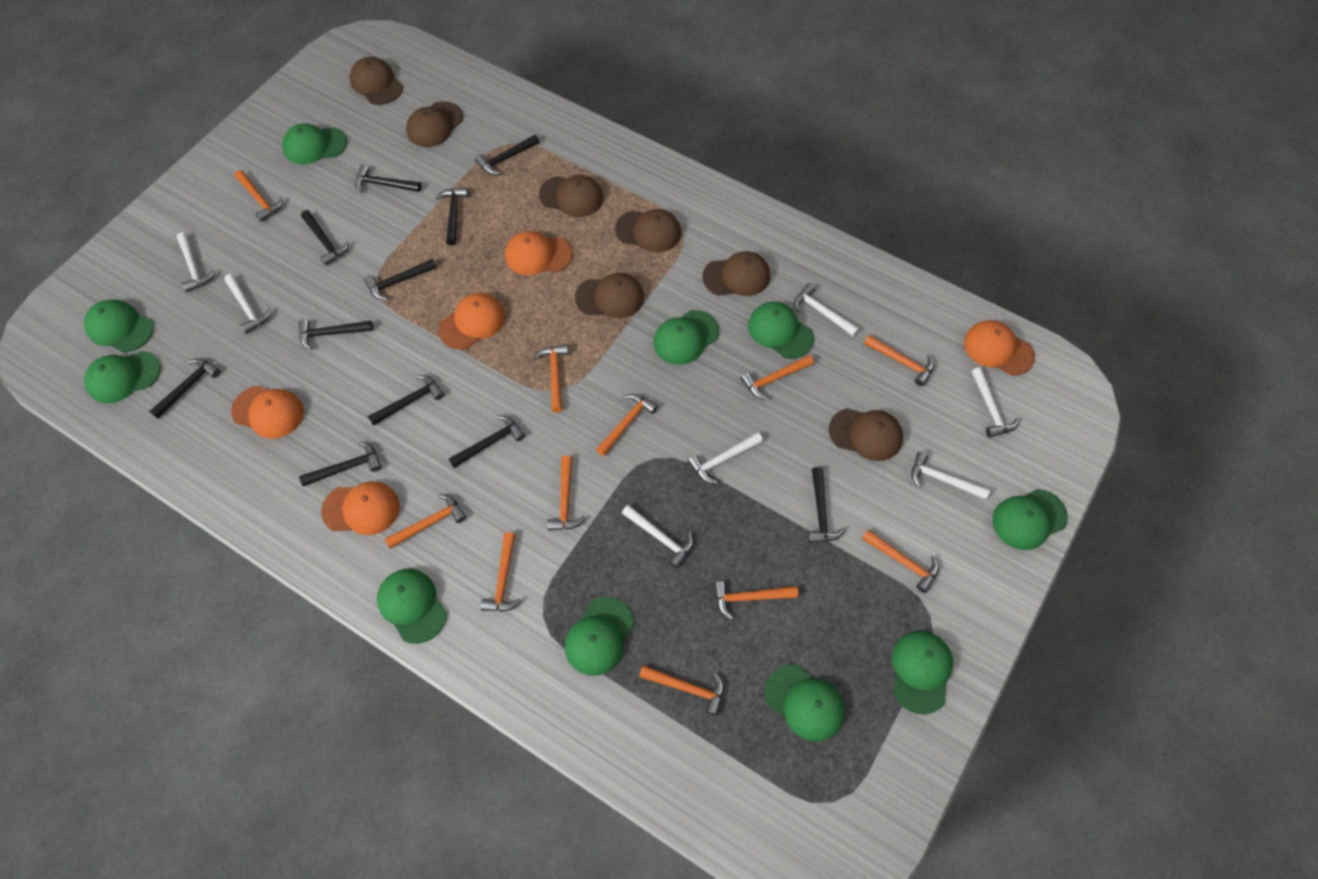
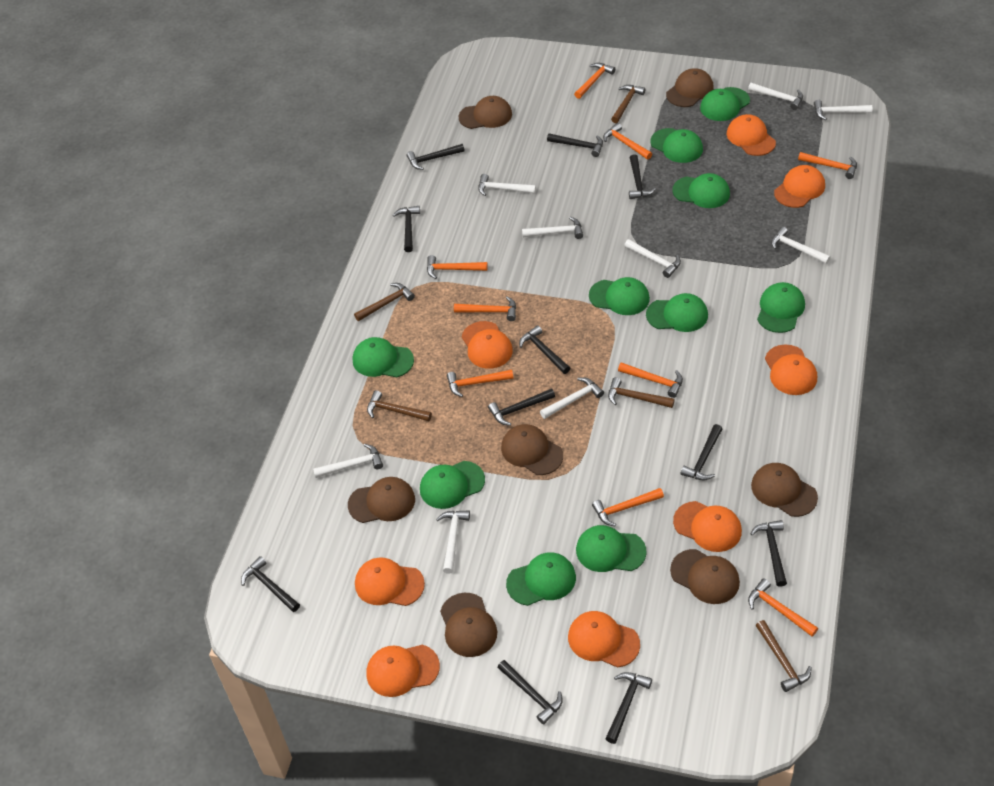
brown hammer: 0 -> 5
orange cap: 5 -> 8
orange hammer: 11 -> 9
white hammer: 7 -> 9

